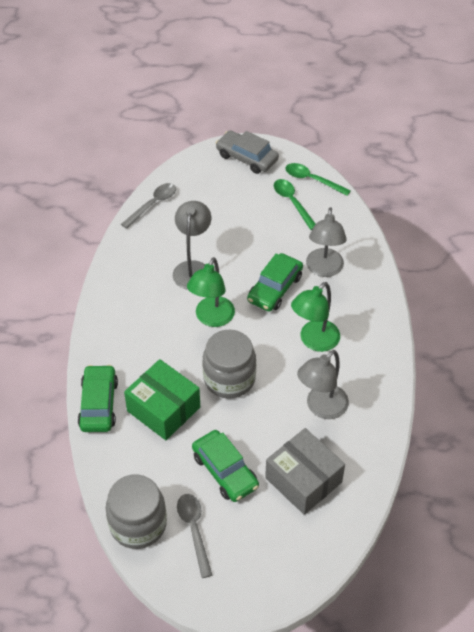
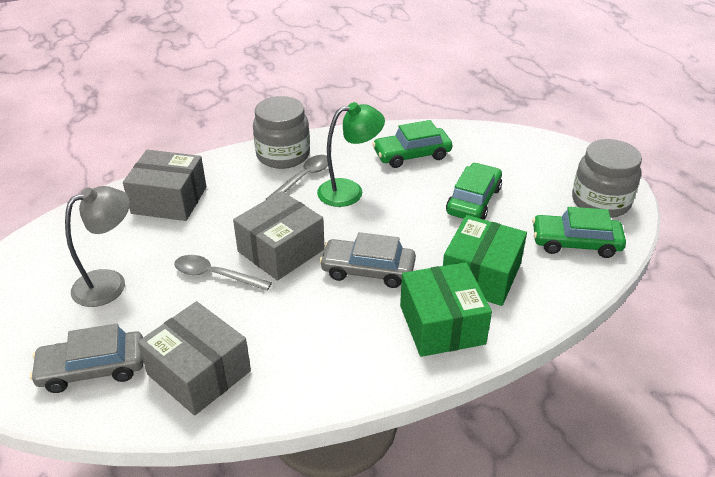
green box: 1 -> 2
green lamp: 2 -> 1
green spoon: 2 -> 0
grey box: 1 -> 3
grey car: 1 -> 2
grey lamp: 3 -> 1

